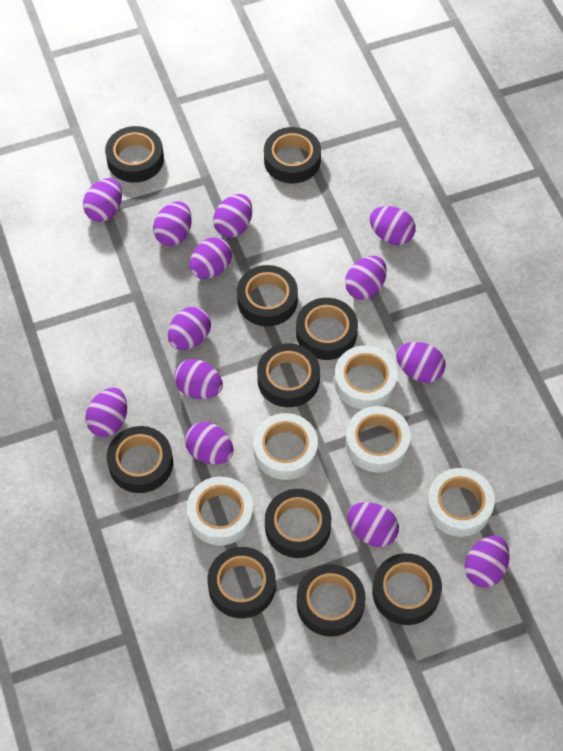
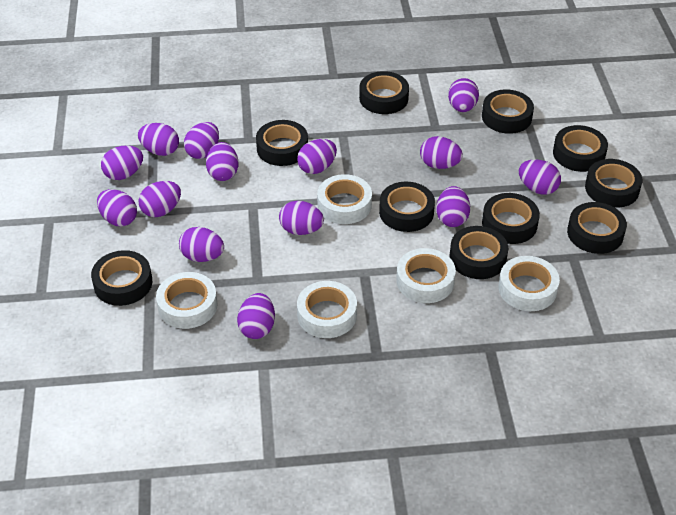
purple egg: 13 -> 14

